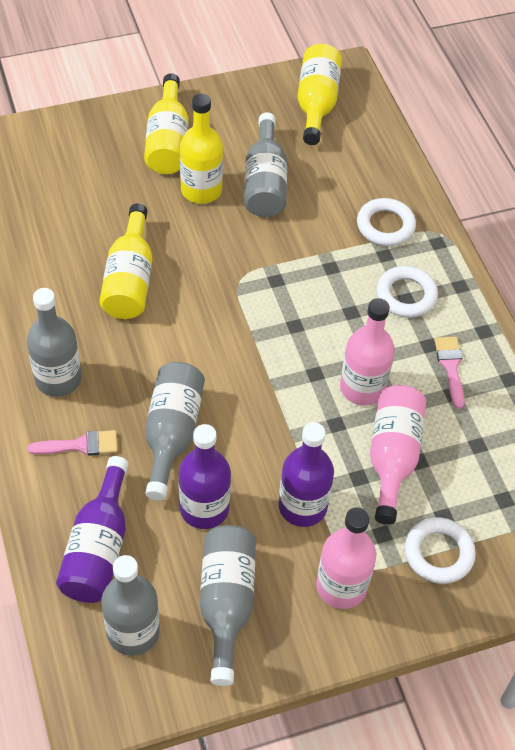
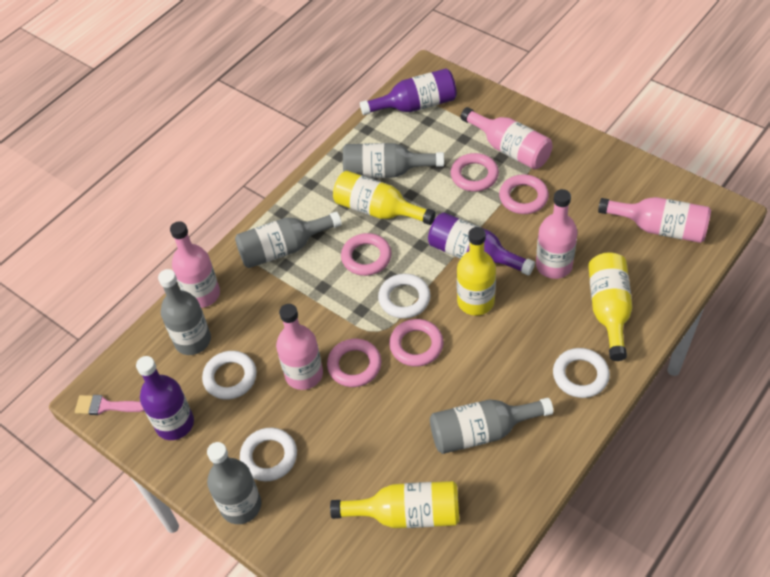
pink bottle: 3 -> 5
pink brush: 2 -> 1
pink ring: 0 -> 5
white ring: 3 -> 4

